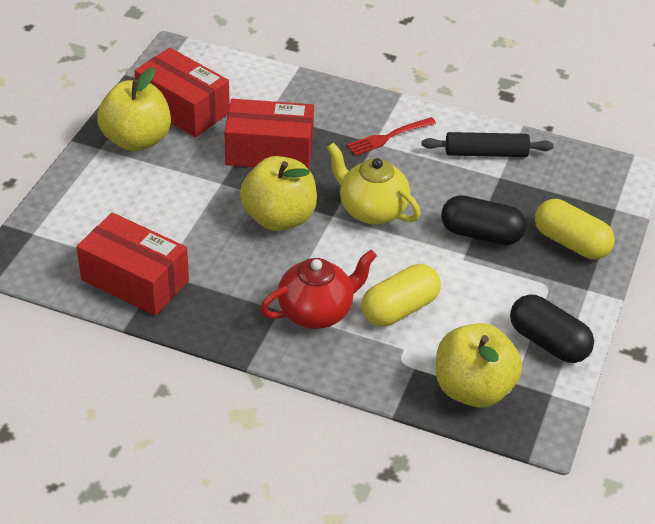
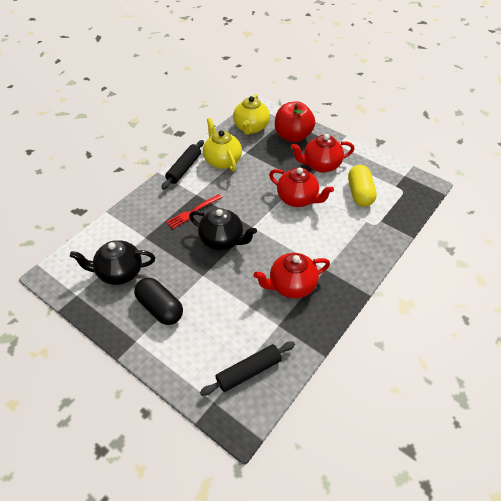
black capsule: 2 -> 1
black rolling pin: 1 -> 2
black teapot: 0 -> 2
red apple: 0 -> 1
red box: 3 -> 0
red teapot: 1 -> 3
yellow apple: 3 -> 0
yellow capsule: 2 -> 1
yellow teapot: 1 -> 2

